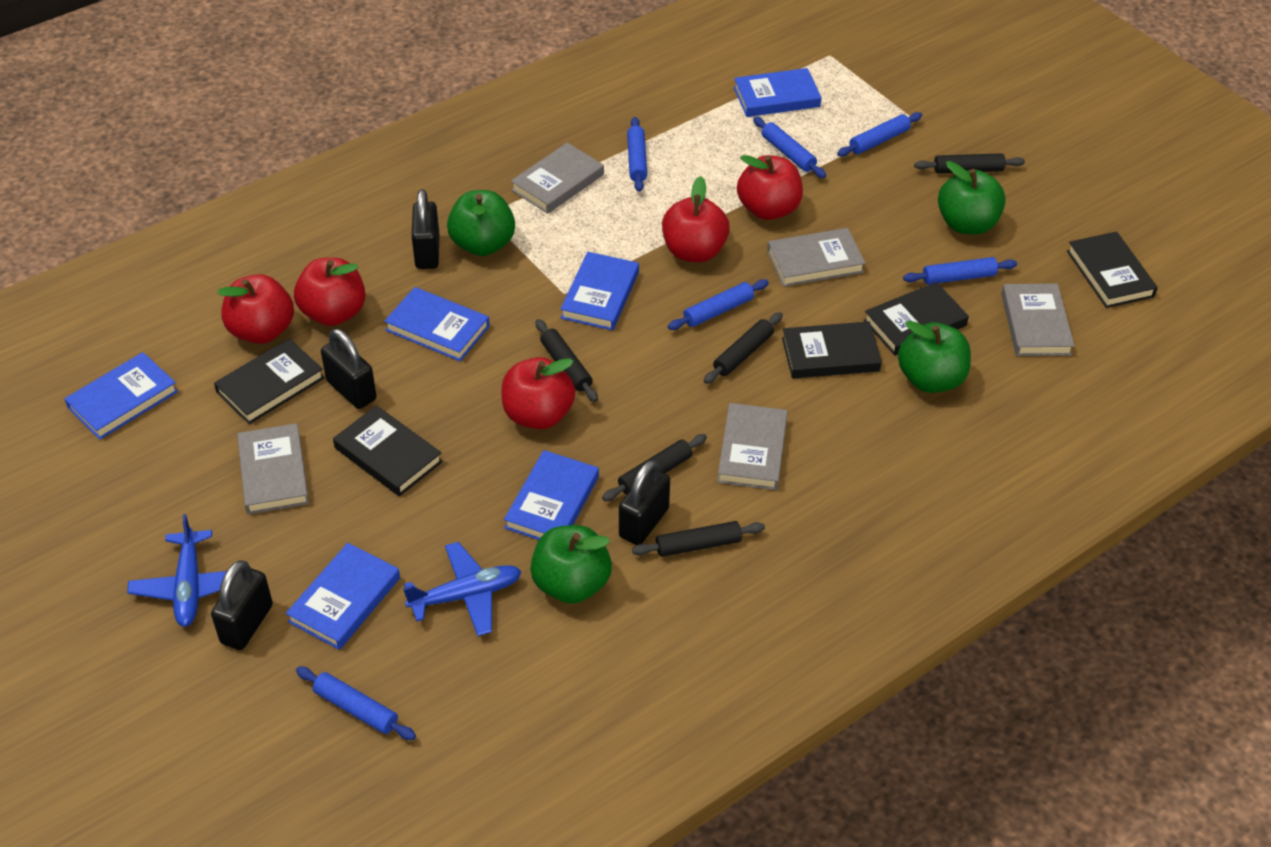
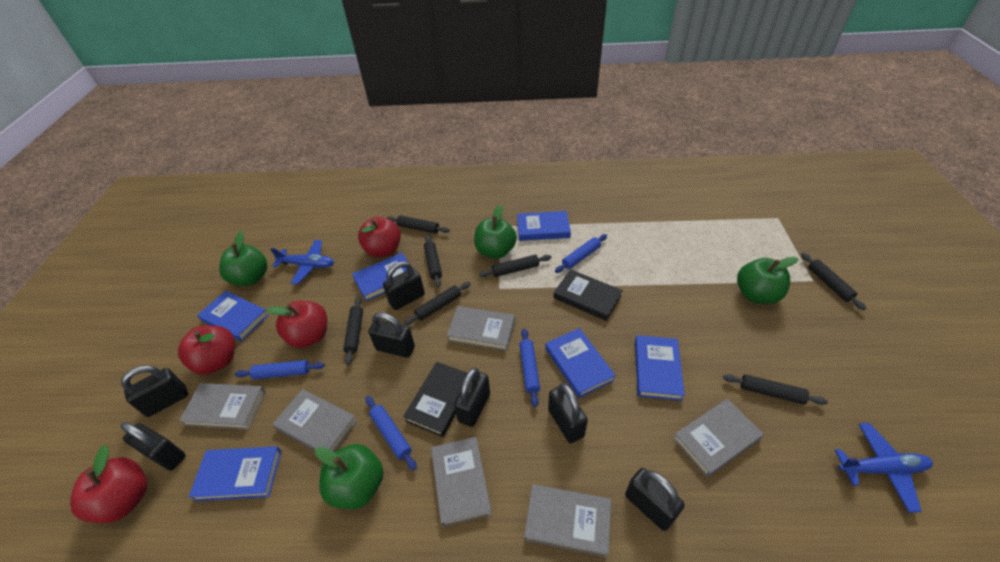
black book: 5 -> 2
black padlock: 4 -> 7
black rolling pin: 5 -> 7
blue rolling pin: 6 -> 4
grey book: 5 -> 6
red apple: 5 -> 4

